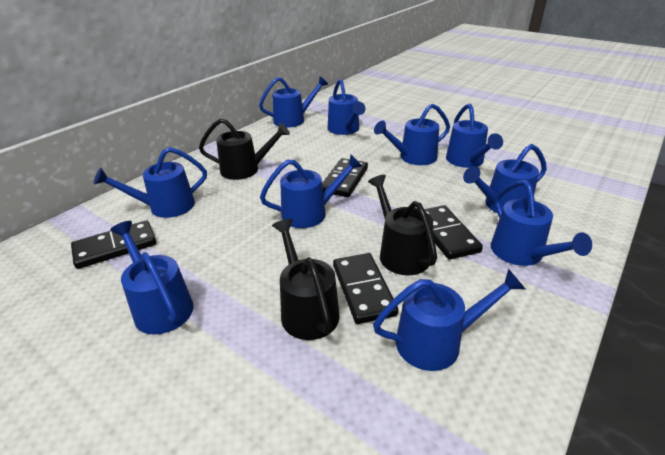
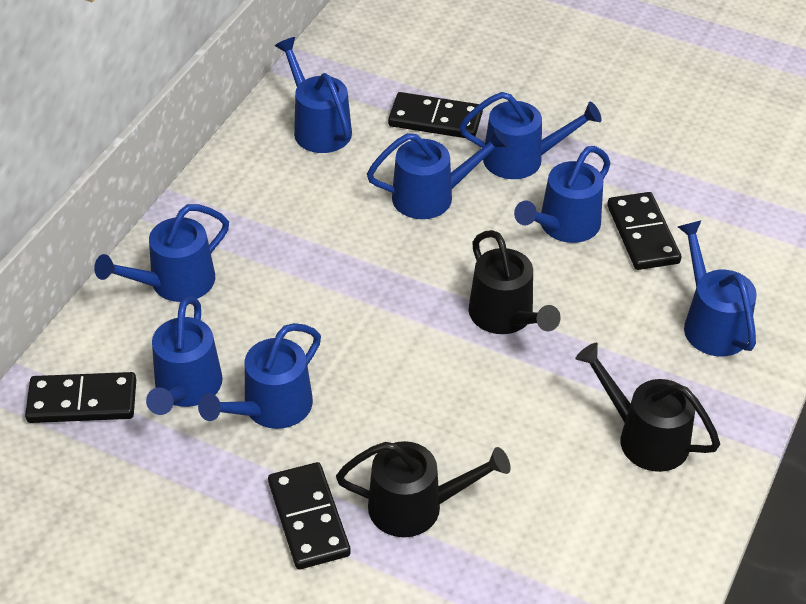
blue watering can: 10 -> 8

